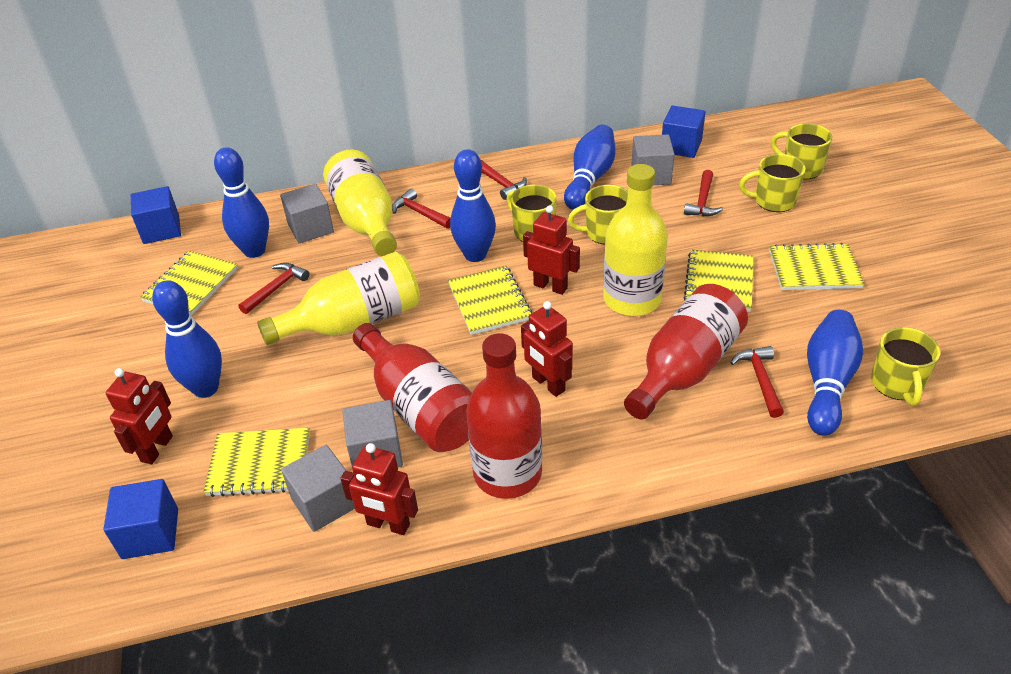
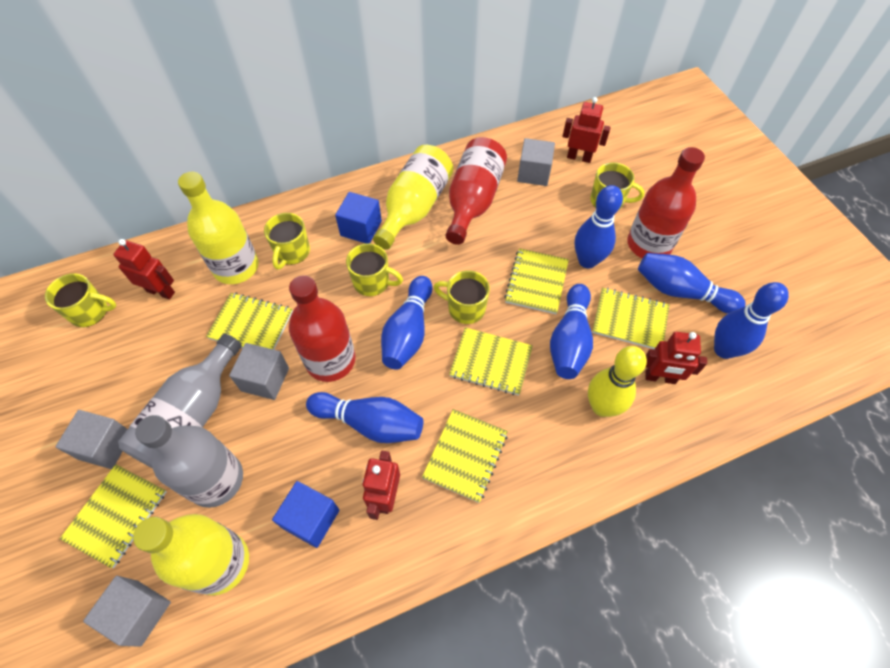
blue bowling pin: 5 -> 6
blue cube: 3 -> 2
grey bottle: 0 -> 2
red hammer: 5 -> 0
yellow bowling pin: 0 -> 1
yellow notebook: 5 -> 6

